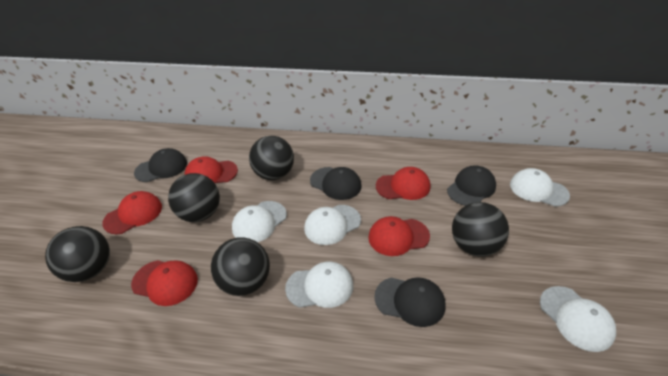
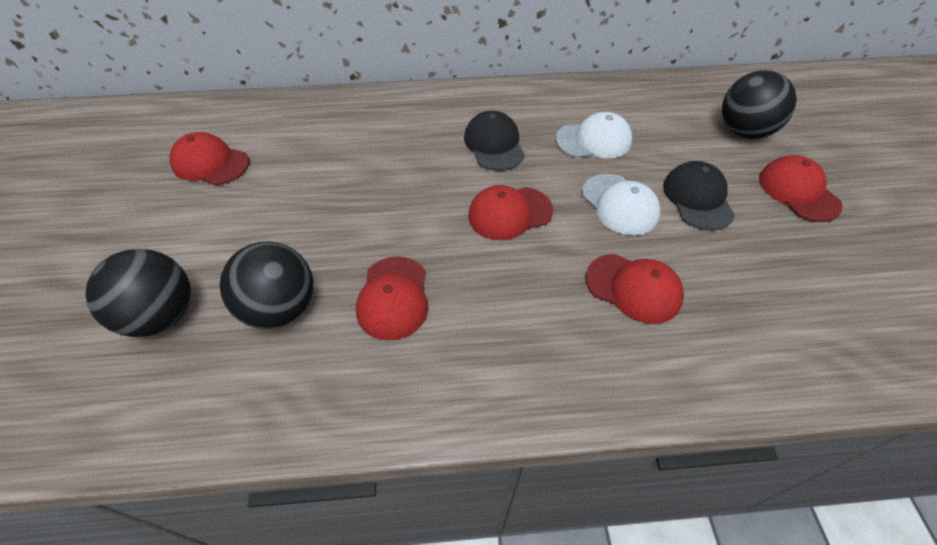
black ball: 5 -> 3
black cap: 4 -> 2
white cap: 5 -> 2

